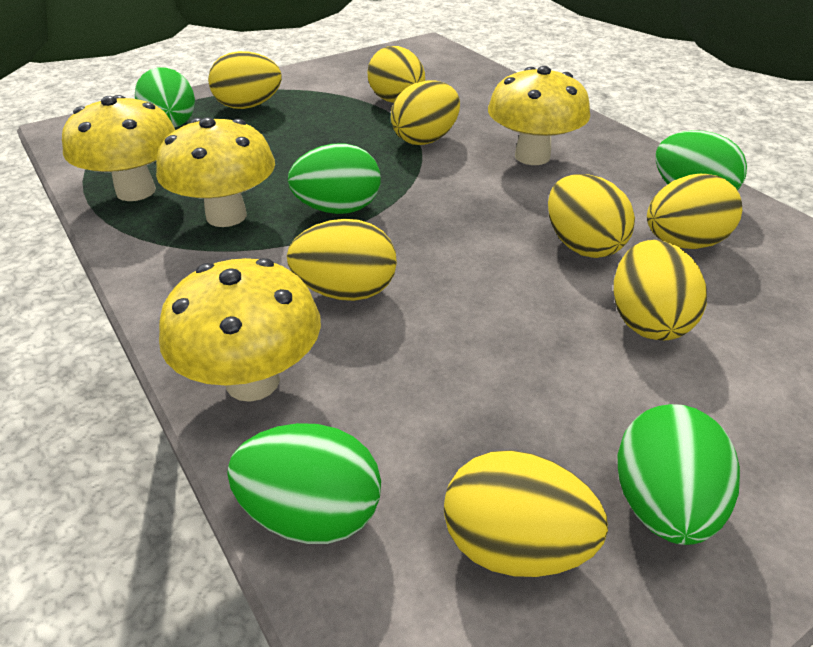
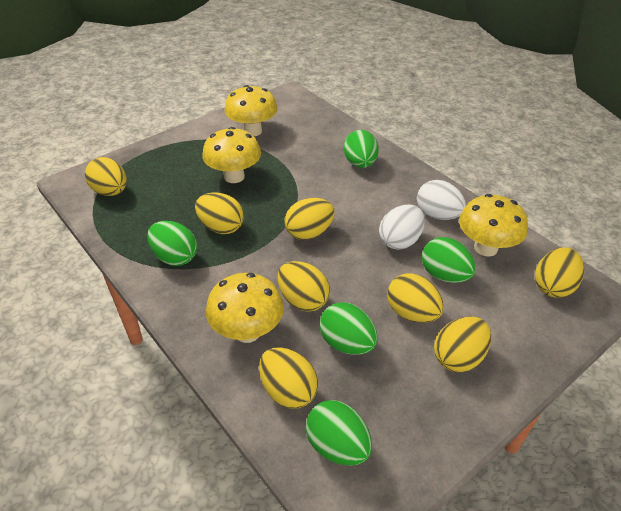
white egg: 0 -> 2

